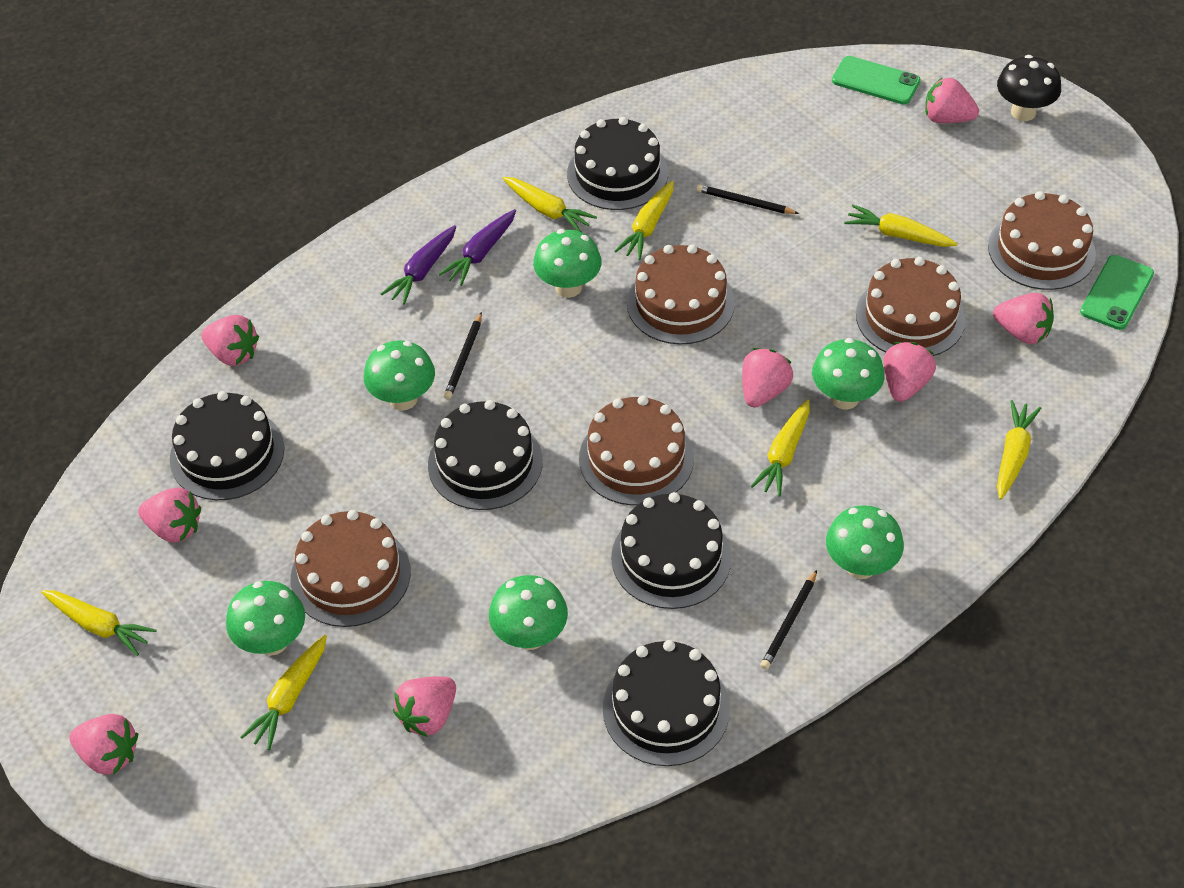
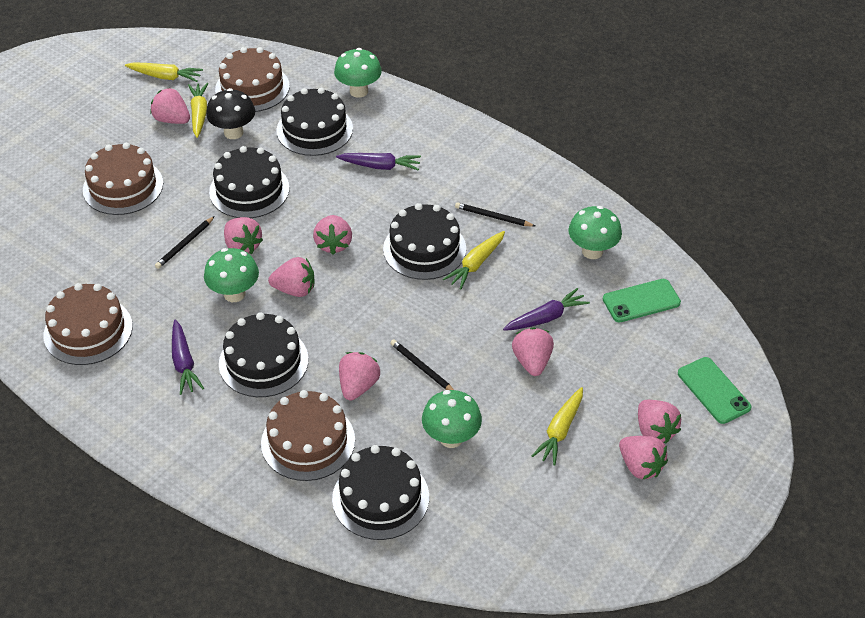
brown cake: 5 -> 4
green mushroom: 6 -> 4
purple carrot: 2 -> 3
yellow carrot: 7 -> 4

